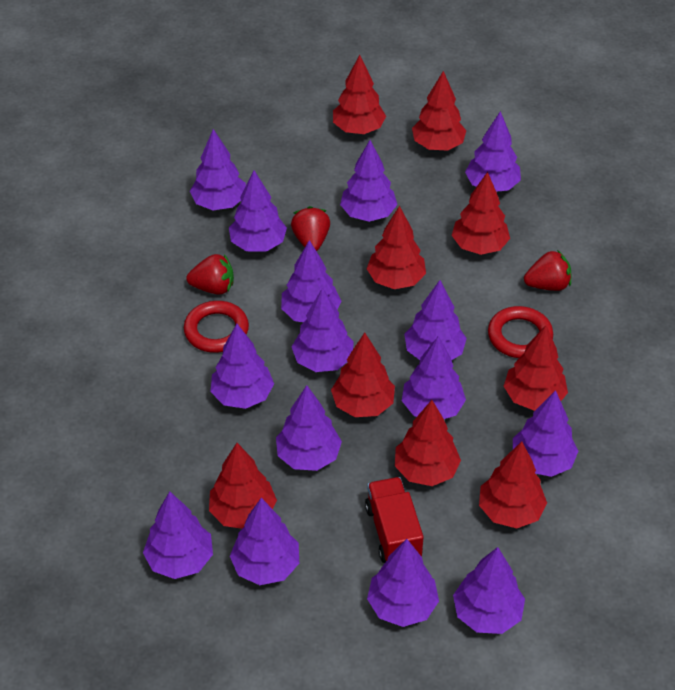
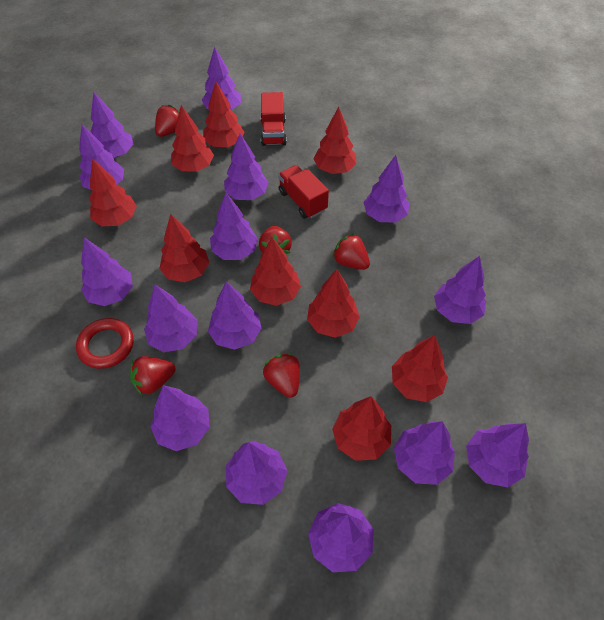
red ring: 2 -> 1
red strawberry: 3 -> 5
red truck: 1 -> 2

